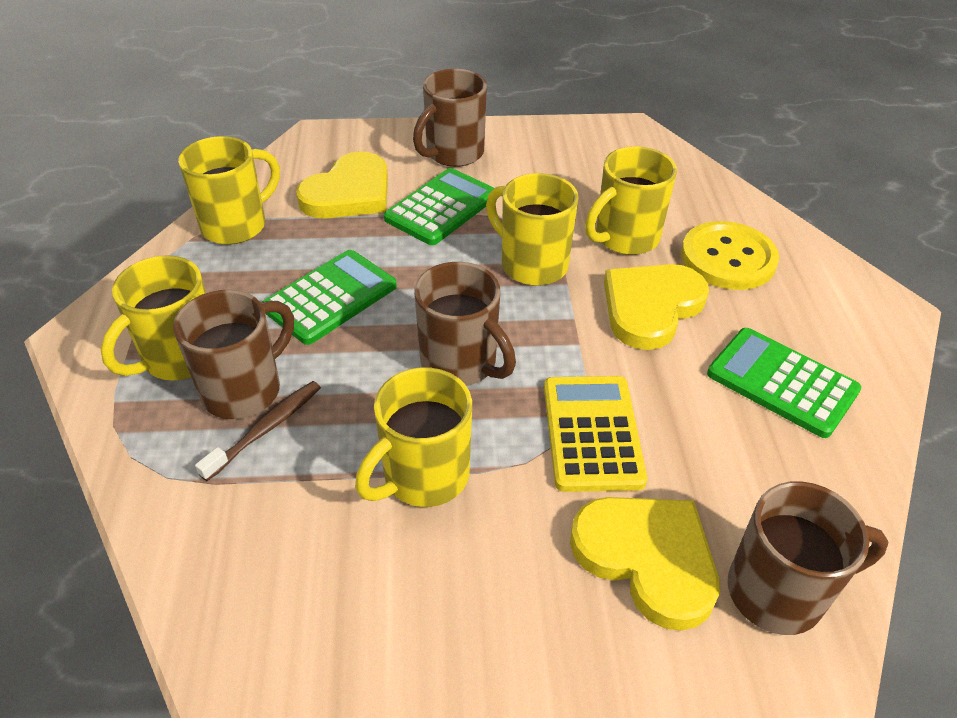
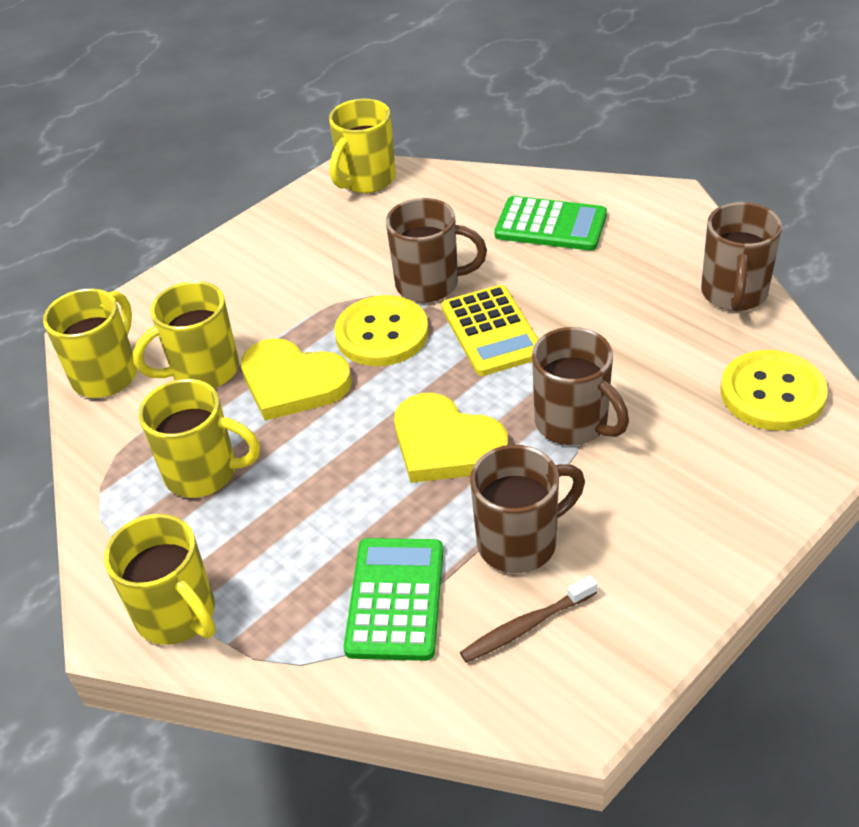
green calculator: 3 -> 2
yellow button: 1 -> 2
yellow heart: 3 -> 2

